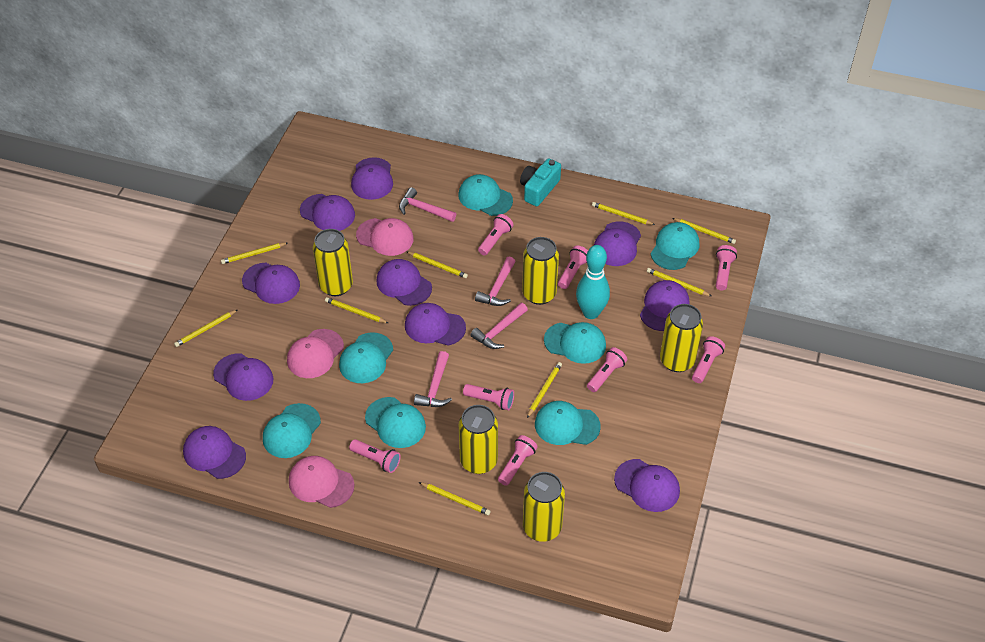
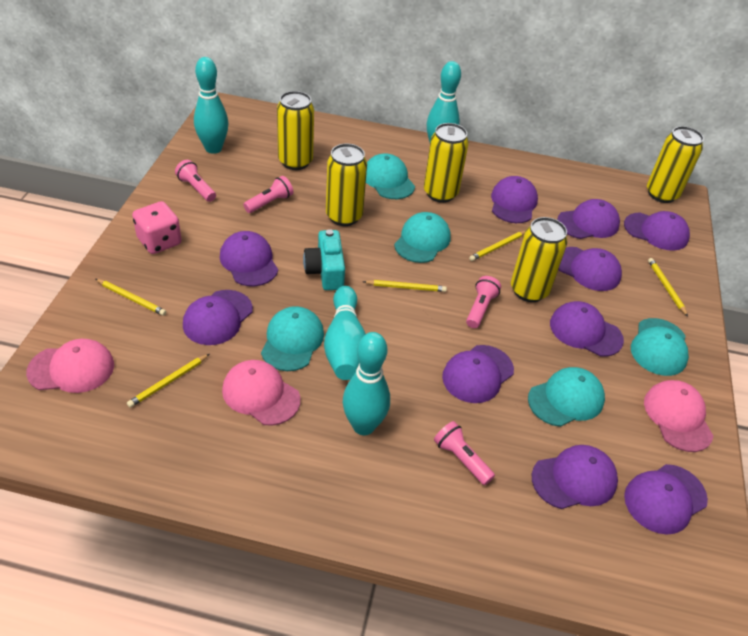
pink dice: 0 -> 1
pink flashlight: 8 -> 4
pink hammer: 4 -> 0
turquoise bowling pin: 1 -> 4
turquoise cap: 7 -> 5
yellow pencil: 9 -> 5

